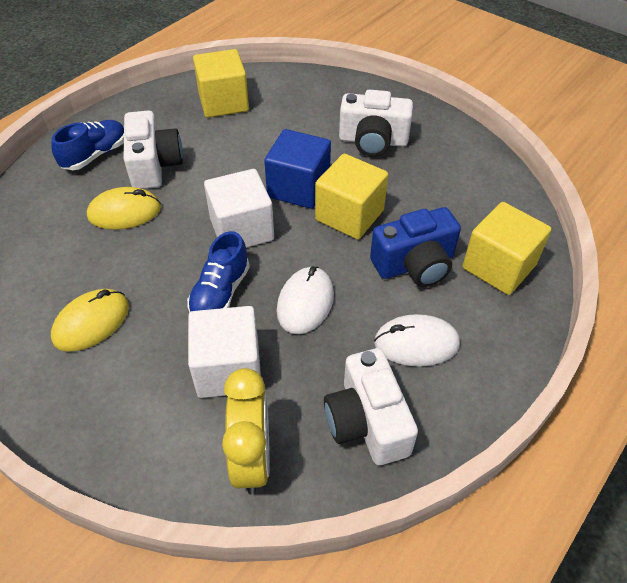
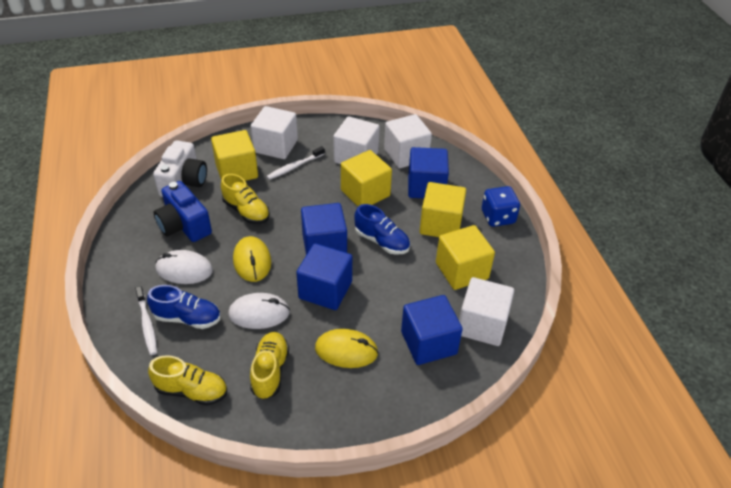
blue cube: 1 -> 4
blue dice: 0 -> 1
white camera: 3 -> 1
white cube: 2 -> 4
white toothbrush: 0 -> 2
yellow clock: 1 -> 0
yellow cube: 3 -> 4
yellow shoe: 0 -> 3

